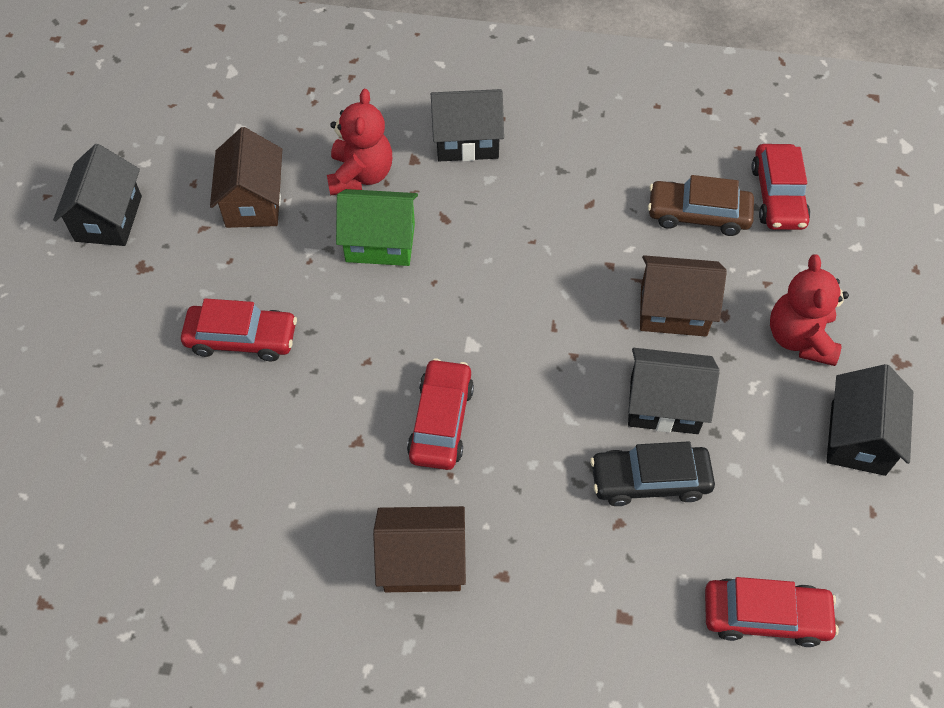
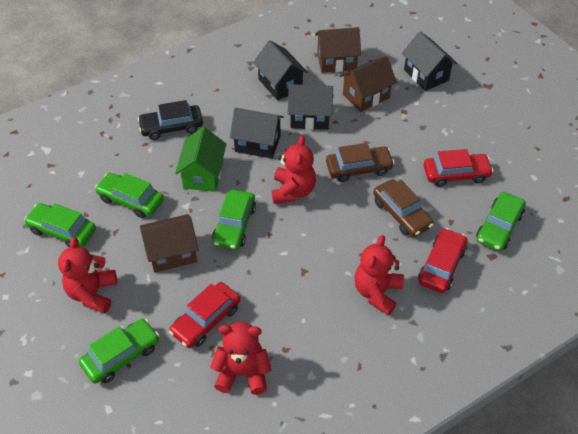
brown car: 1 -> 2
green car: 0 -> 5
red car: 4 -> 3
red teddy bear: 2 -> 4

